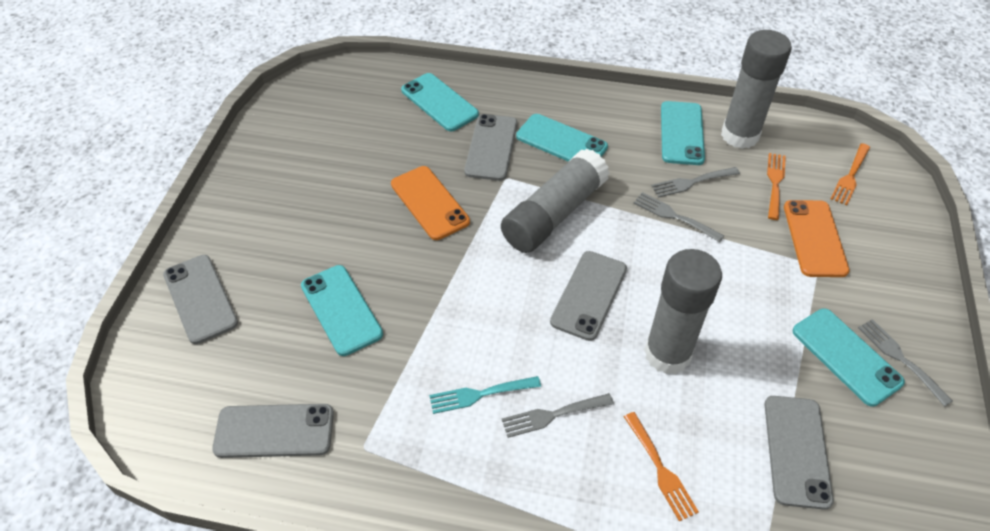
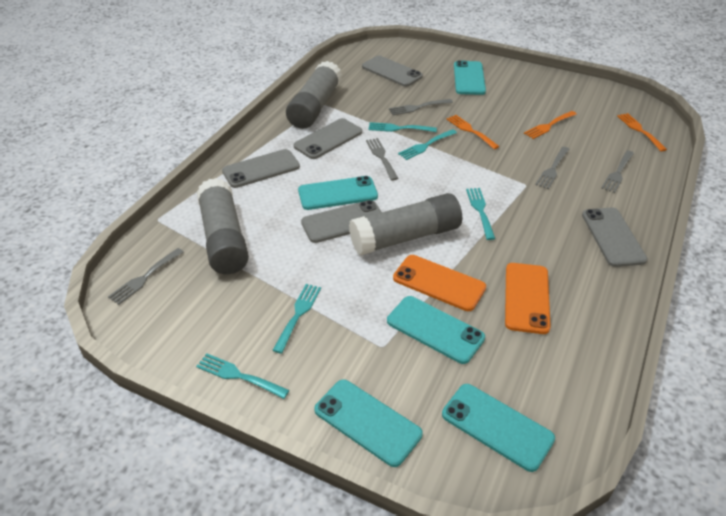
grey fork: 4 -> 5
turquoise fork: 1 -> 5

